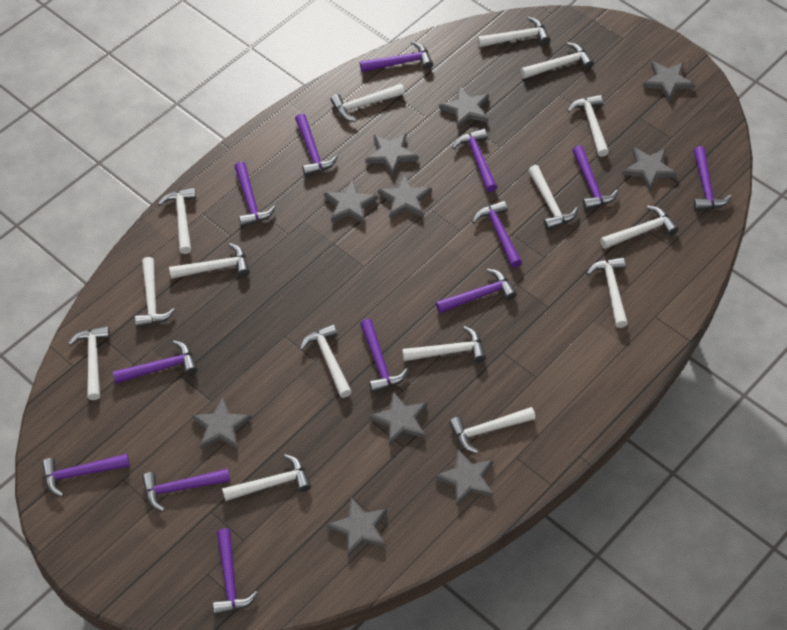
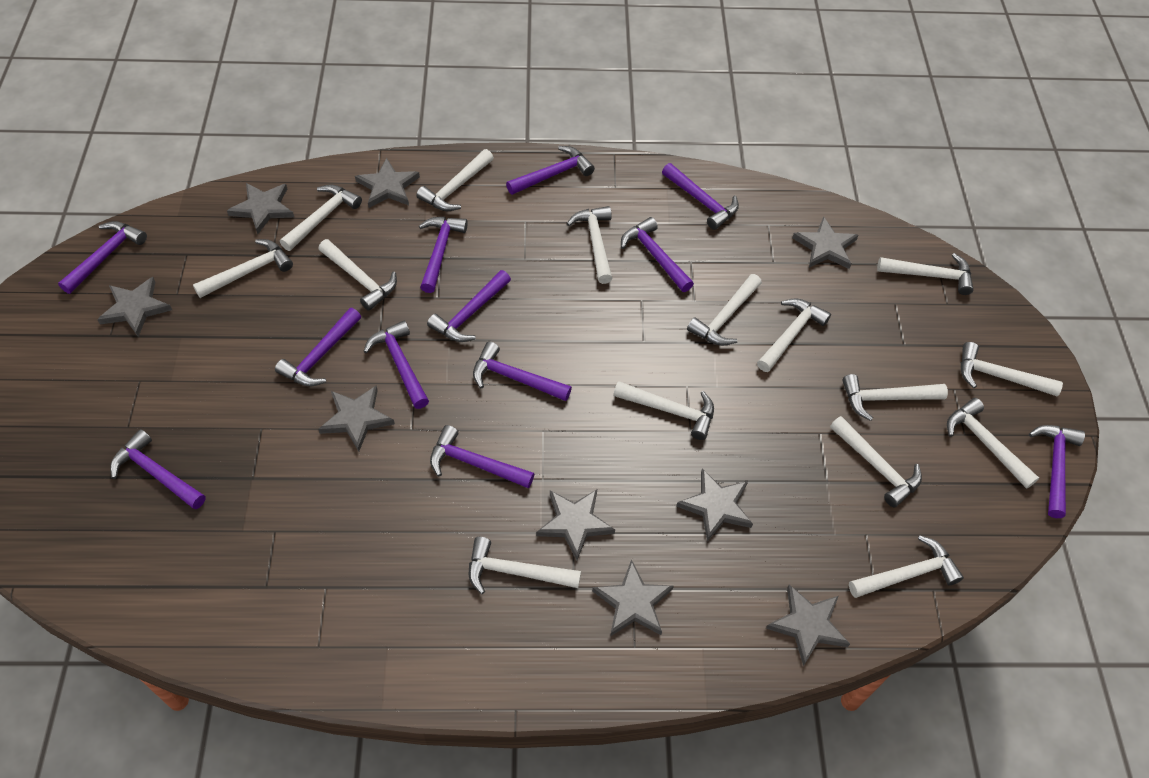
grey star: 10 -> 9
purple hammer: 13 -> 12

